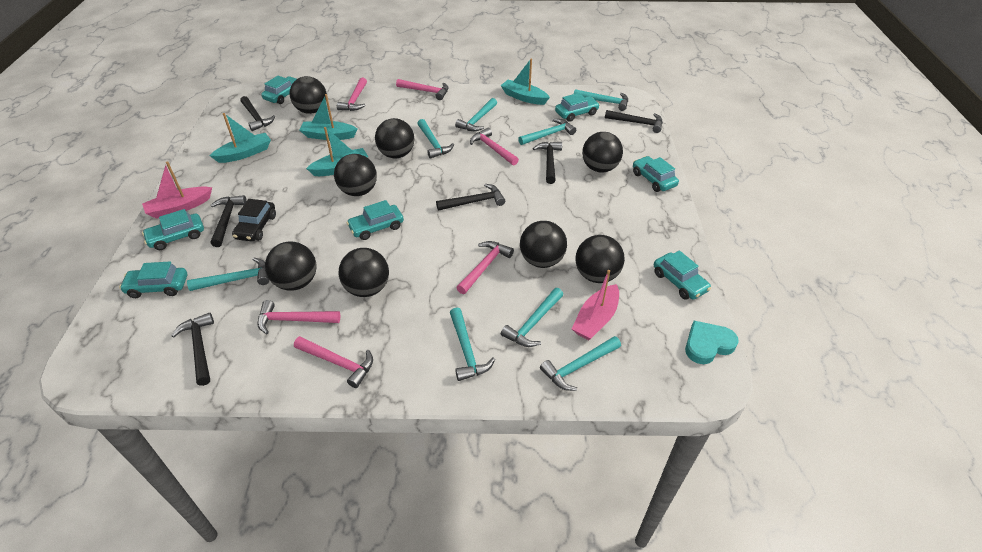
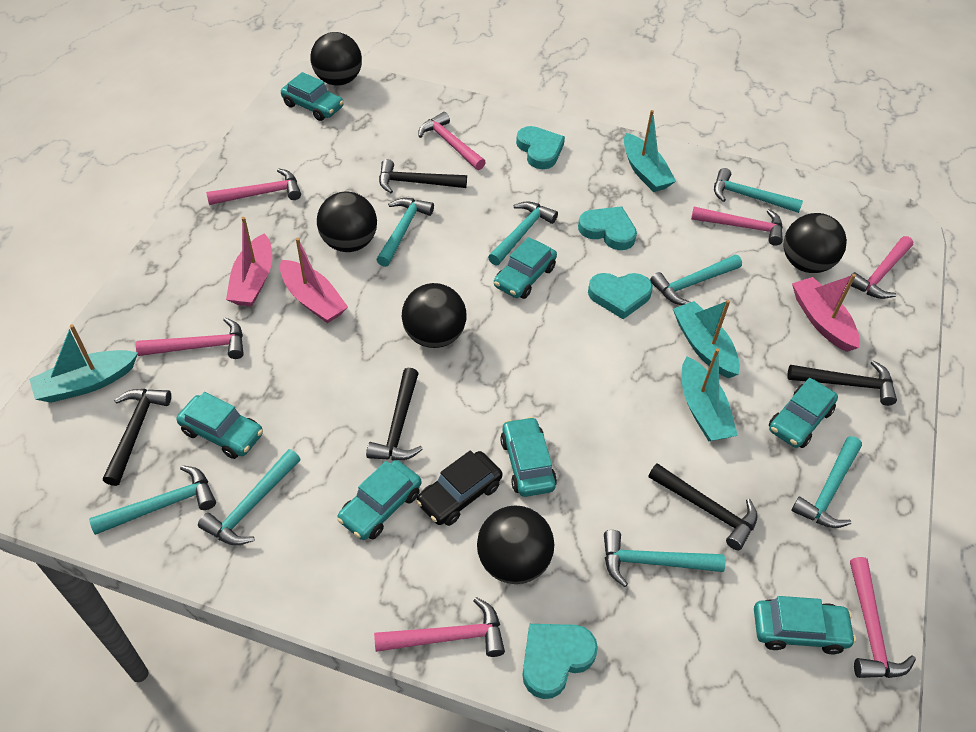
black ball: 8 -> 5
black hammer: 6 -> 5
pink boat: 2 -> 3
pink hammer: 6 -> 7
turquoise heart: 1 -> 4

